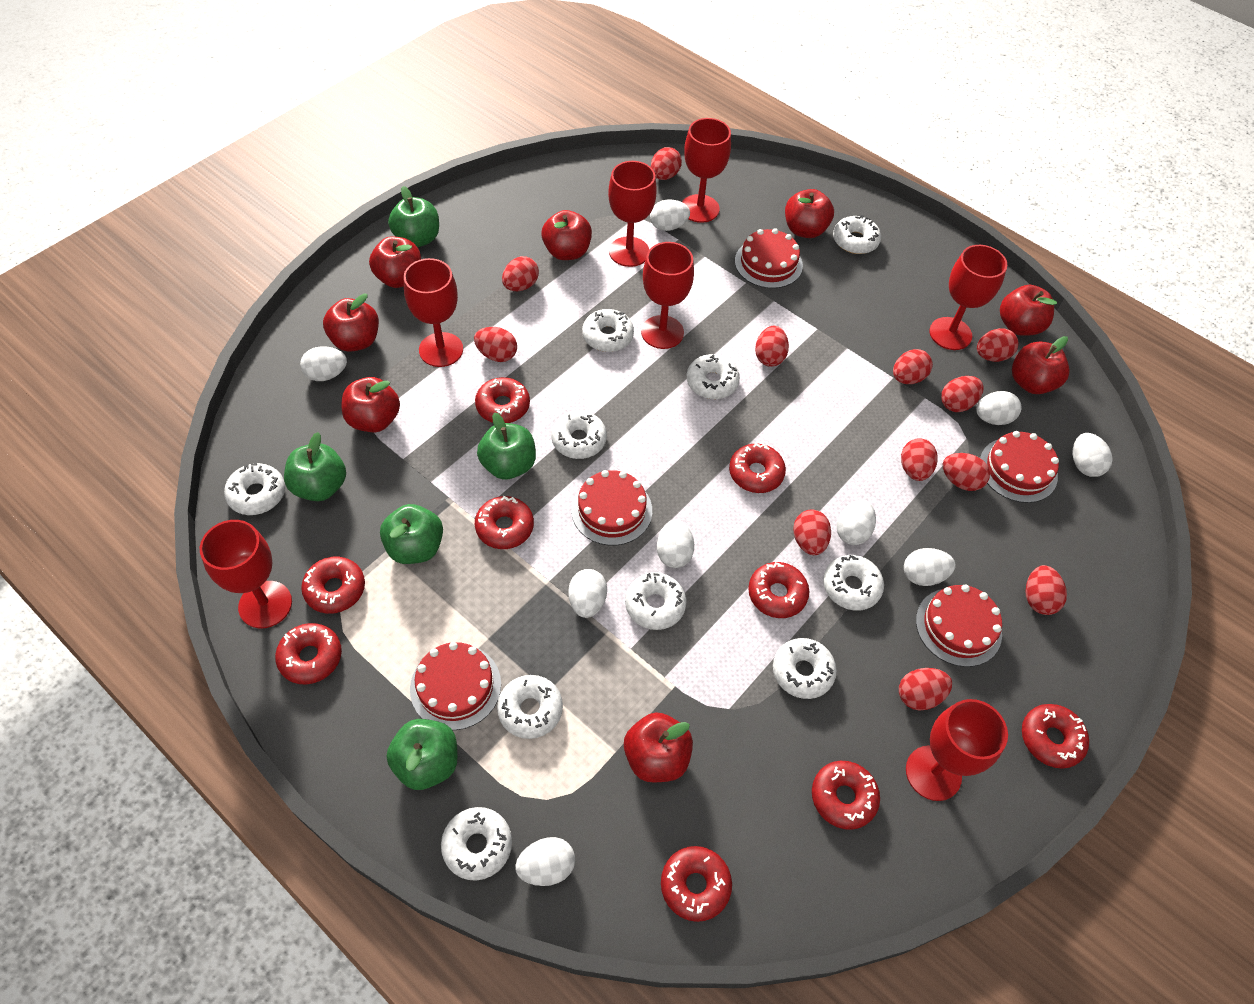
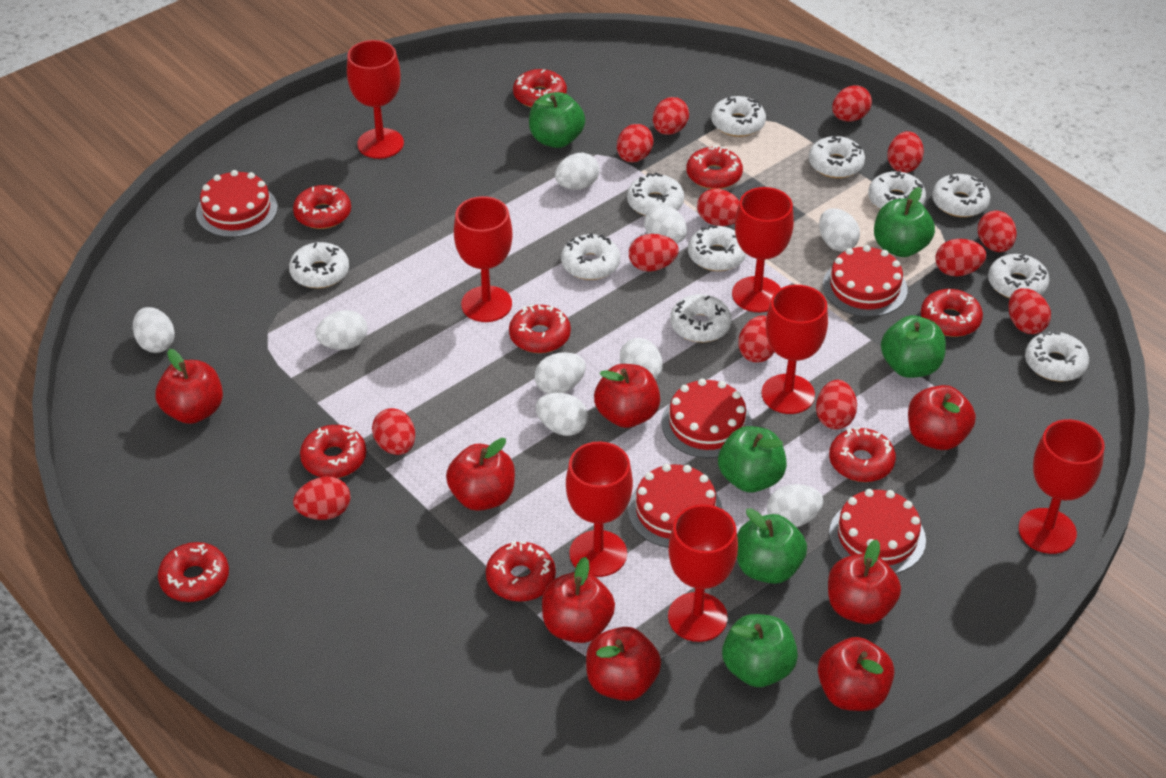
green apple: 5 -> 6
red egg: 12 -> 13
white donut: 10 -> 11

